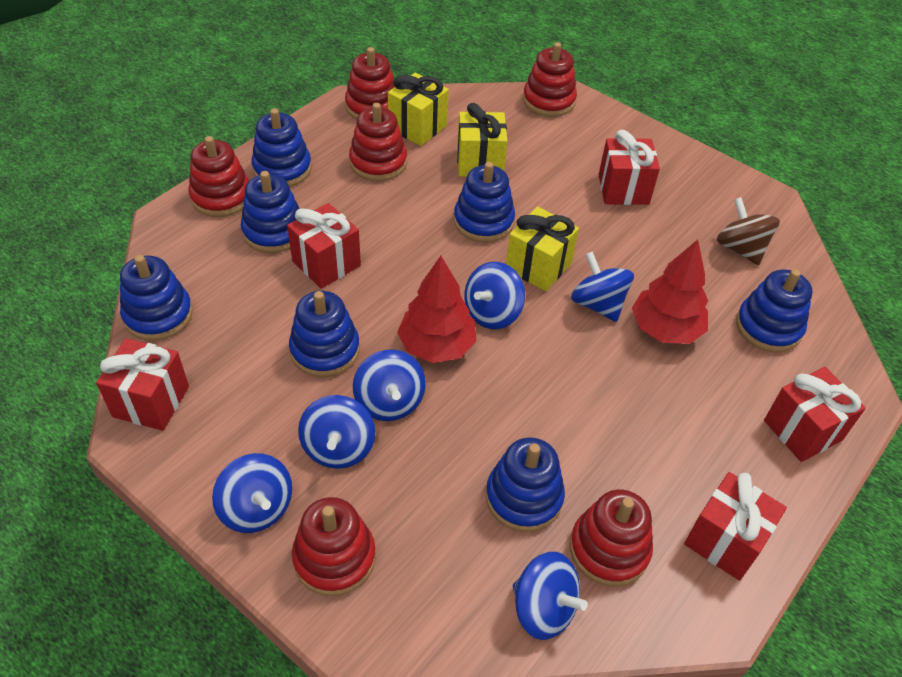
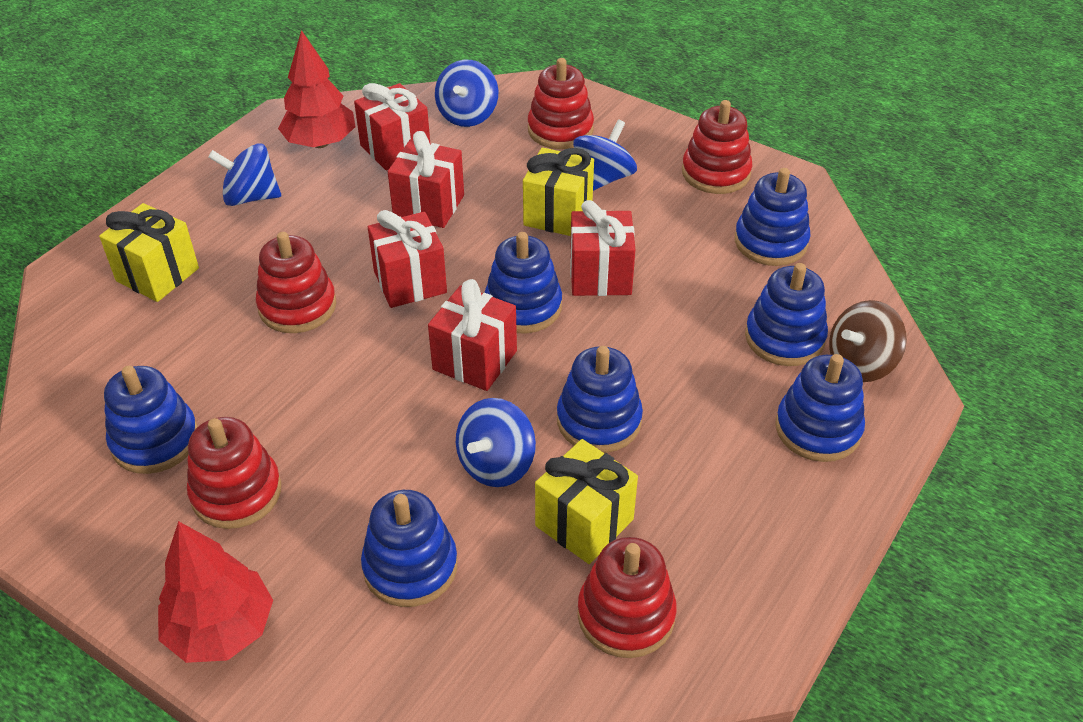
blue spinning top: 6 -> 4
red stacking toy: 6 -> 5

